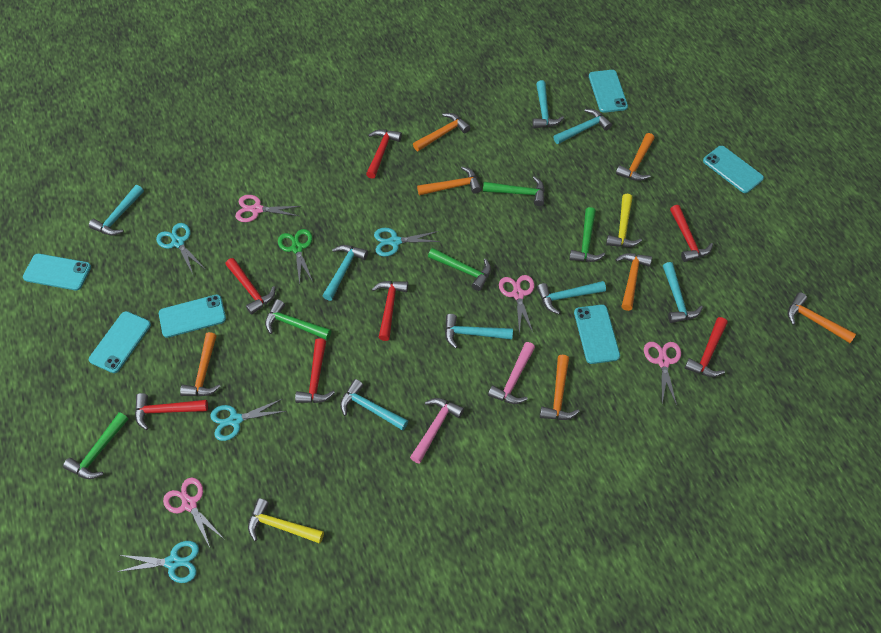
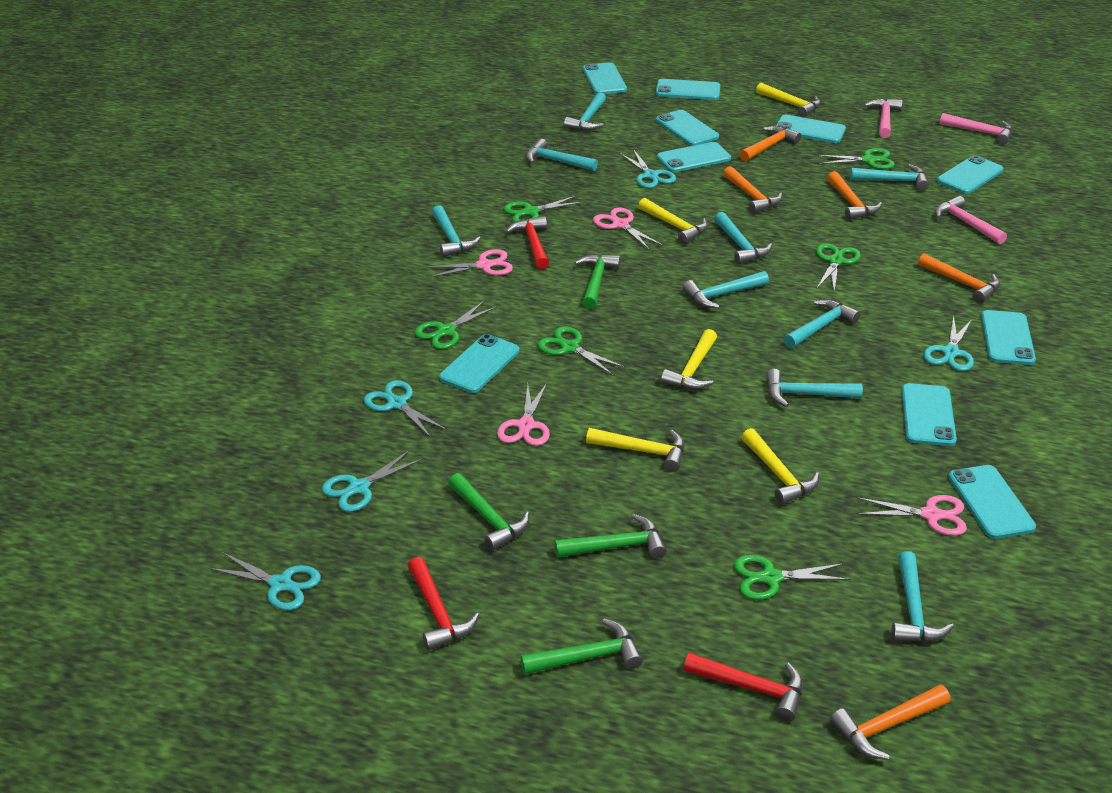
green hammer: 5 -> 4
green scissors: 1 -> 6
orange hammer: 7 -> 5
pink hammer: 2 -> 3
red hammer: 7 -> 3
turquoise hammer: 8 -> 9
turquoise phone: 6 -> 10
turquoise scissors: 4 -> 5
yellow hammer: 2 -> 5

